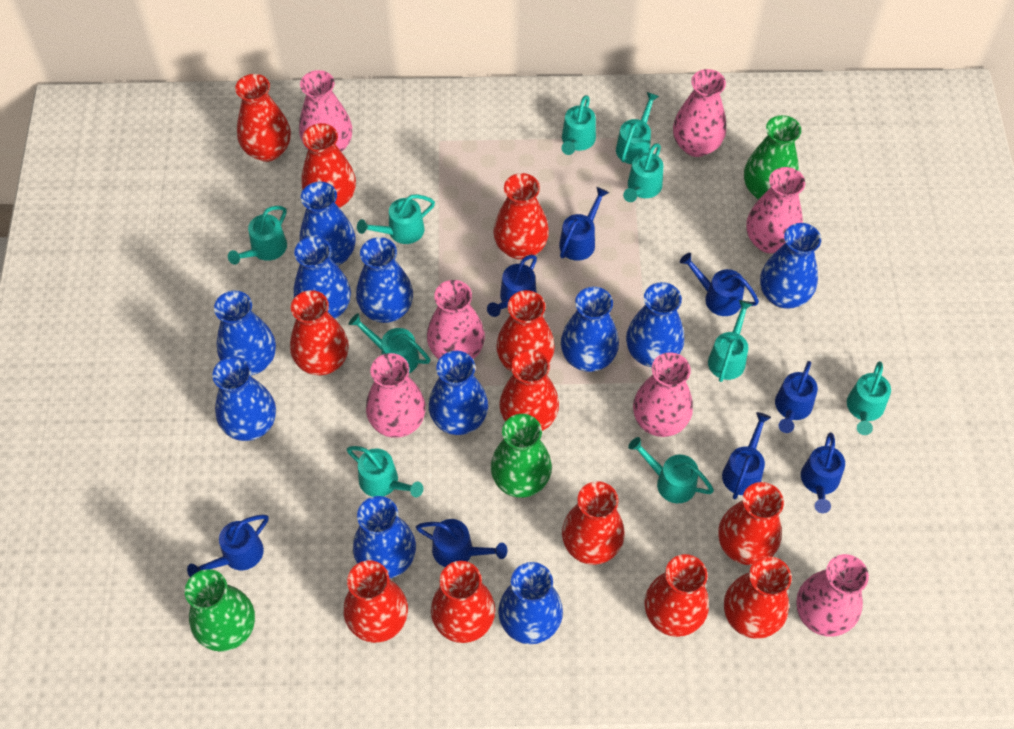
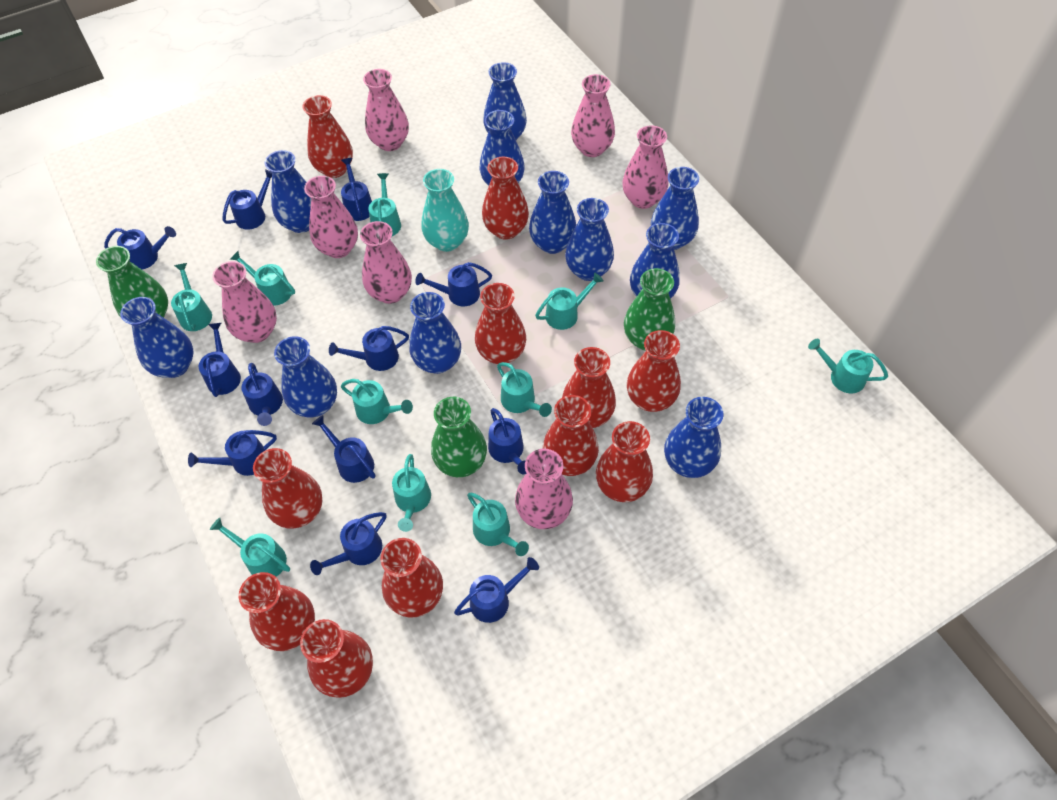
blue watering can: 8 -> 12
red vase: 12 -> 11
turquoise vase: 0 -> 1

